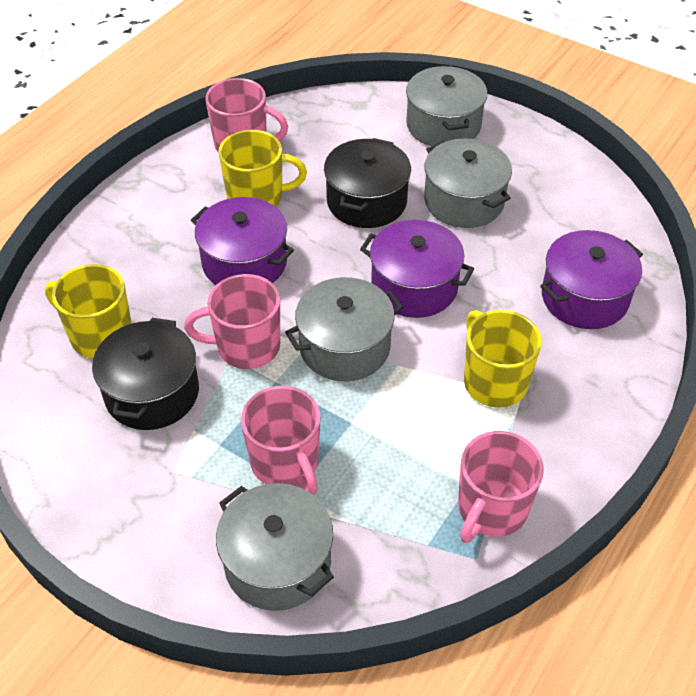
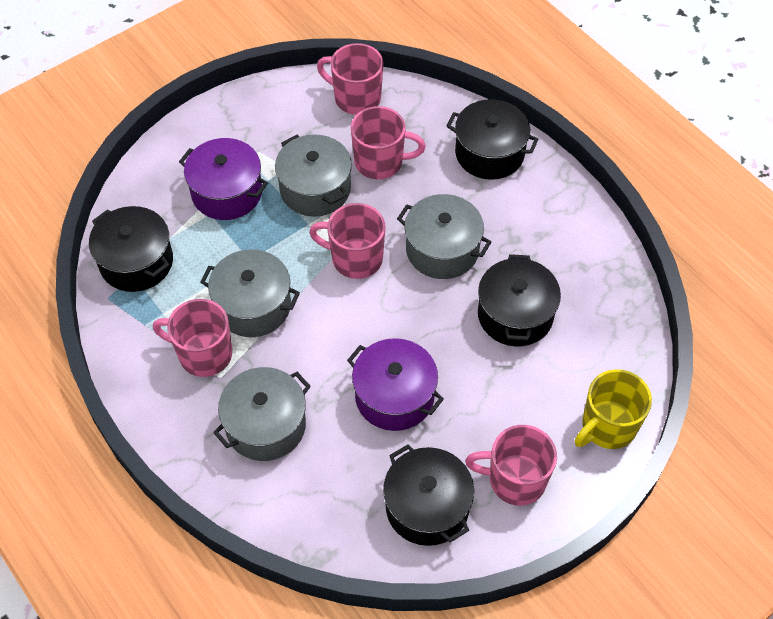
black pot: 2 -> 4
pink mug: 4 -> 5
purple pot: 3 -> 2
yellow mug: 3 -> 1

